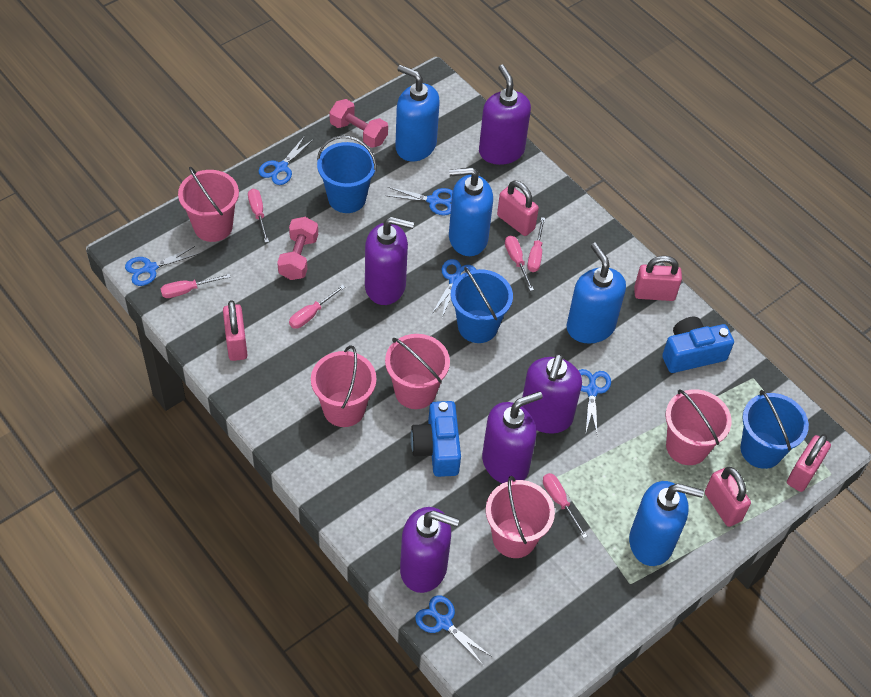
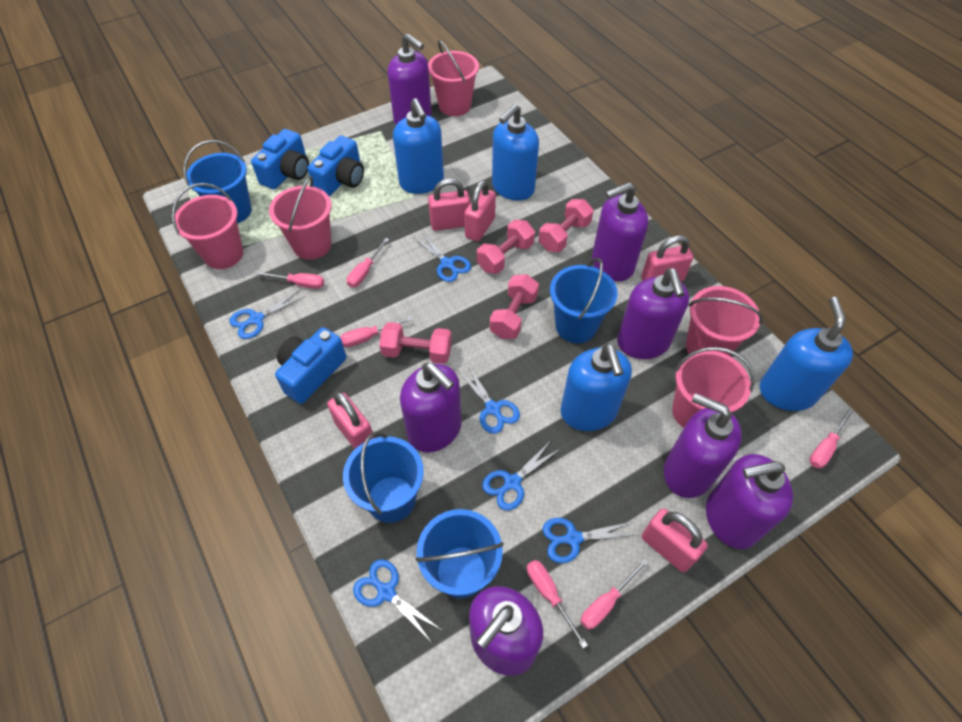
blue bucket: 3 -> 4
blue camera: 2 -> 3
pink dumbbell: 2 -> 4
purple soap dispenser: 5 -> 7

